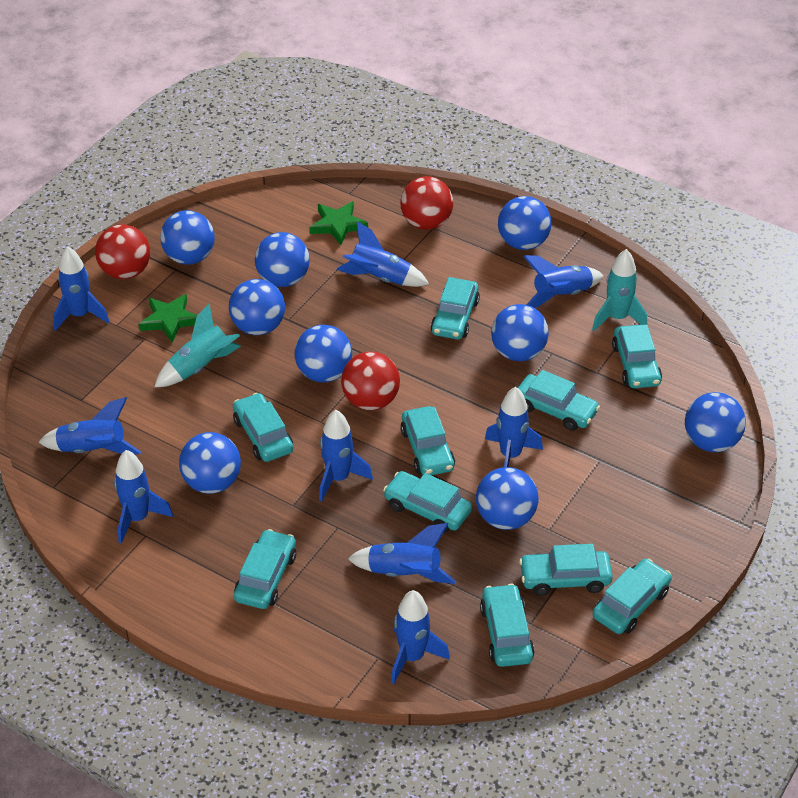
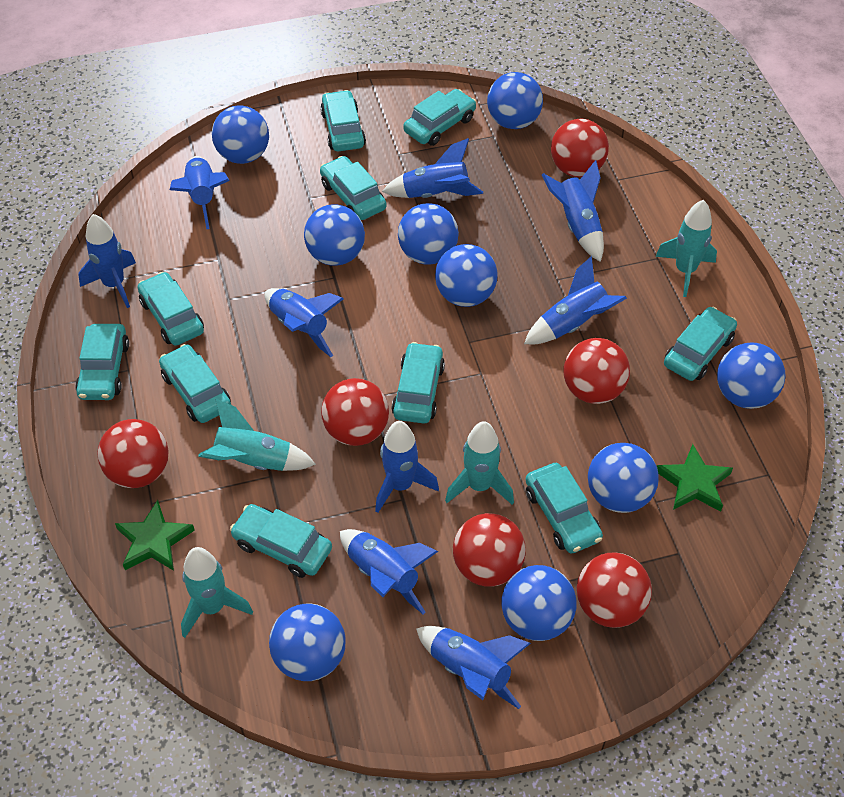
red ball: 3 -> 6
turquoise rocket: 2 -> 4

